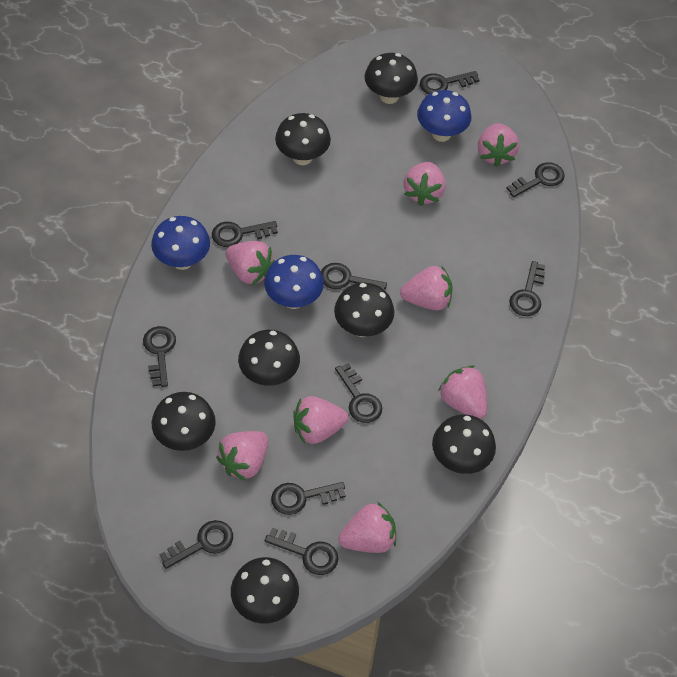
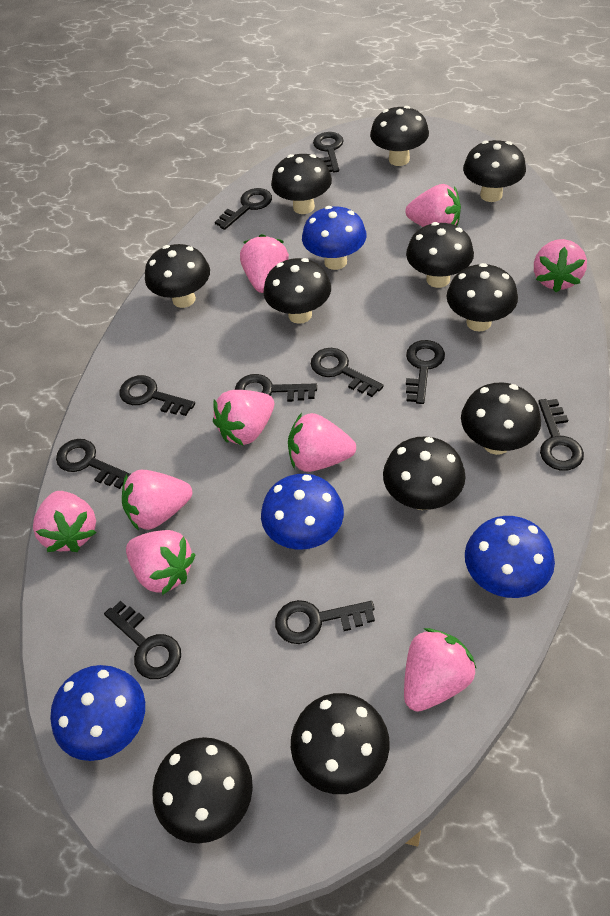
black mushroom: 7 -> 11
blue mushroom: 3 -> 4
pink strawberry: 8 -> 9

